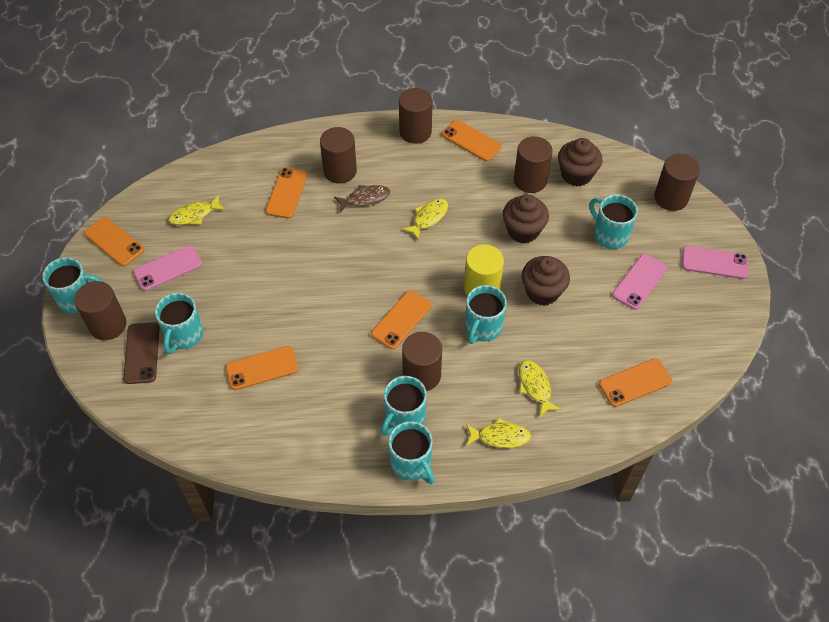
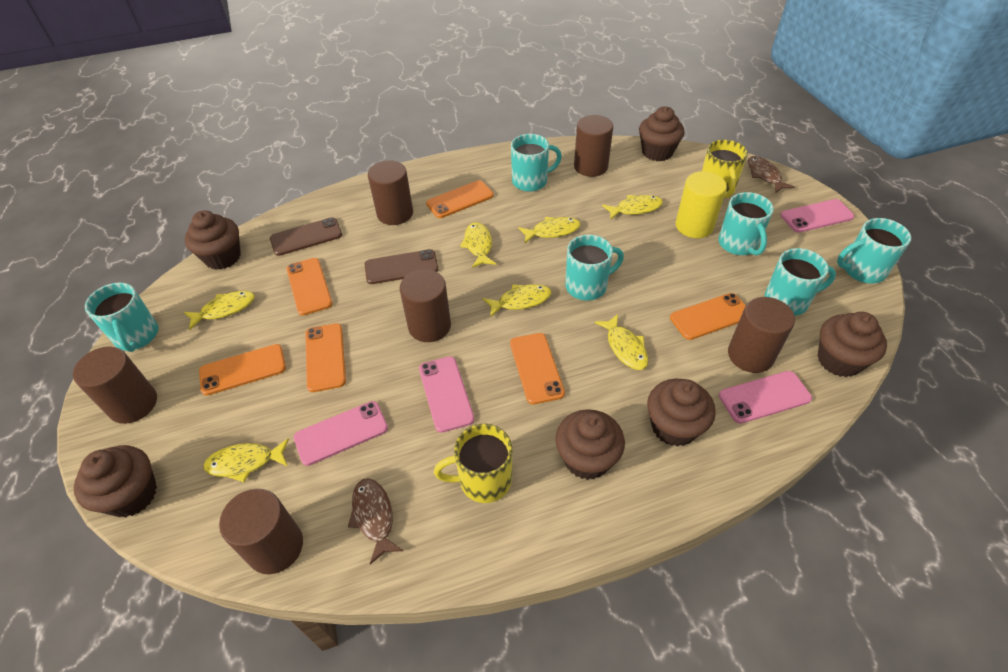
brown cupcake: 3 -> 6
brown fish: 1 -> 2
brown phone: 1 -> 2
pink phone: 3 -> 4
yellow fish: 4 -> 7
yellow mug: 0 -> 2

